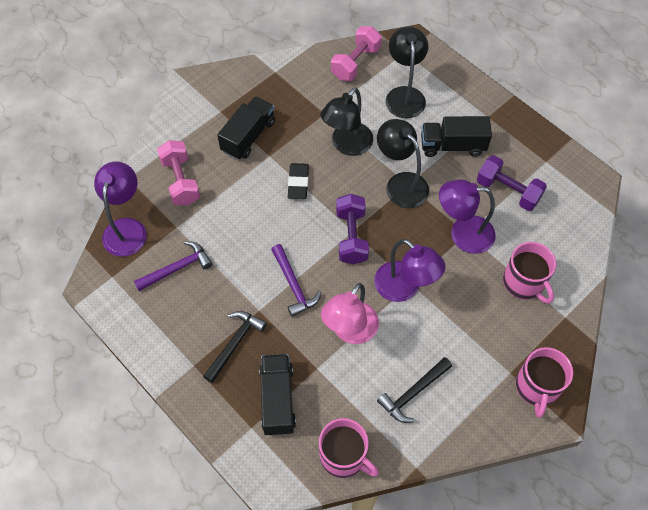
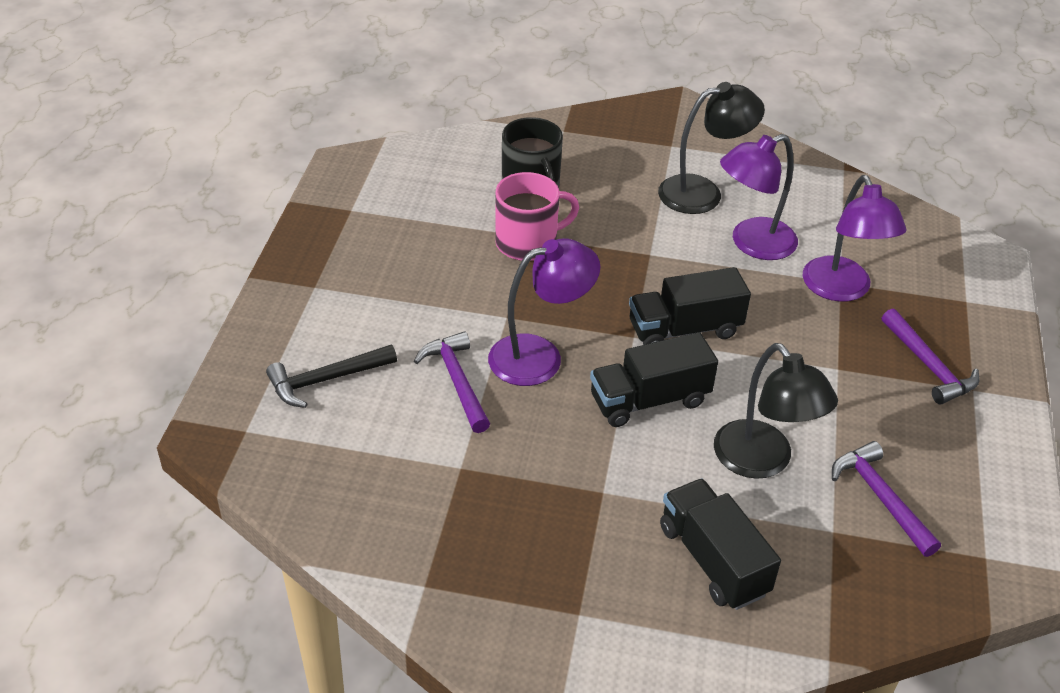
black eraser: 1 -> 0
black hammer: 2 -> 1
black lamp: 3 -> 2
black mug: 0 -> 1
pink dumbbell: 2 -> 0
pink lamp: 1 -> 0
pink mug: 3 -> 1
purple dumbbell: 2 -> 0
purple hammer: 2 -> 3

